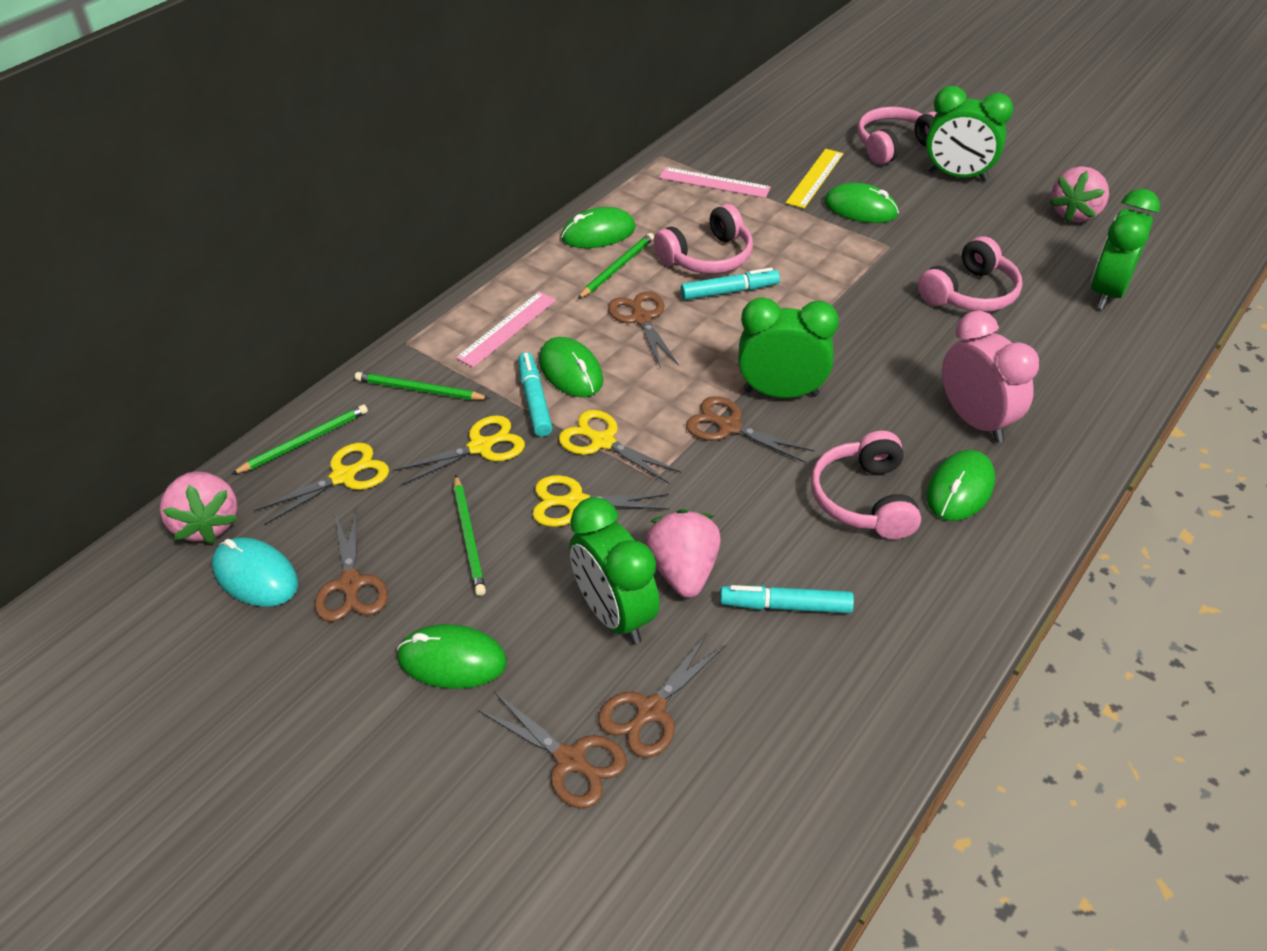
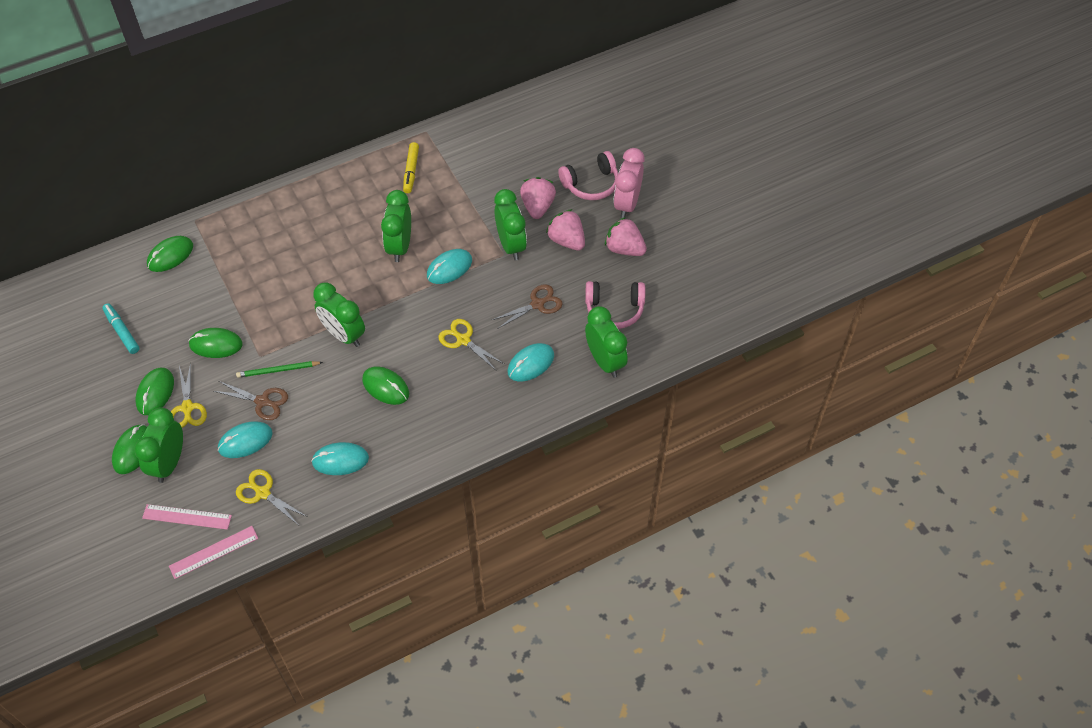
brown scissors: 5 -> 2
green clock: 4 -> 5
green pencil: 4 -> 1
pink headphones: 4 -> 2
turquoise marker: 3 -> 1
turquoise mouse: 1 -> 4
yellow marker: 0 -> 1
yellow ruler: 1 -> 0
yellow scissors: 4 -> 3

